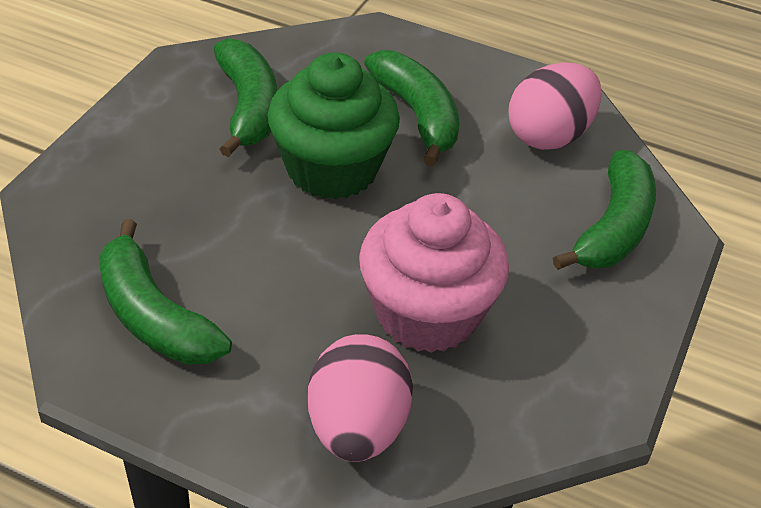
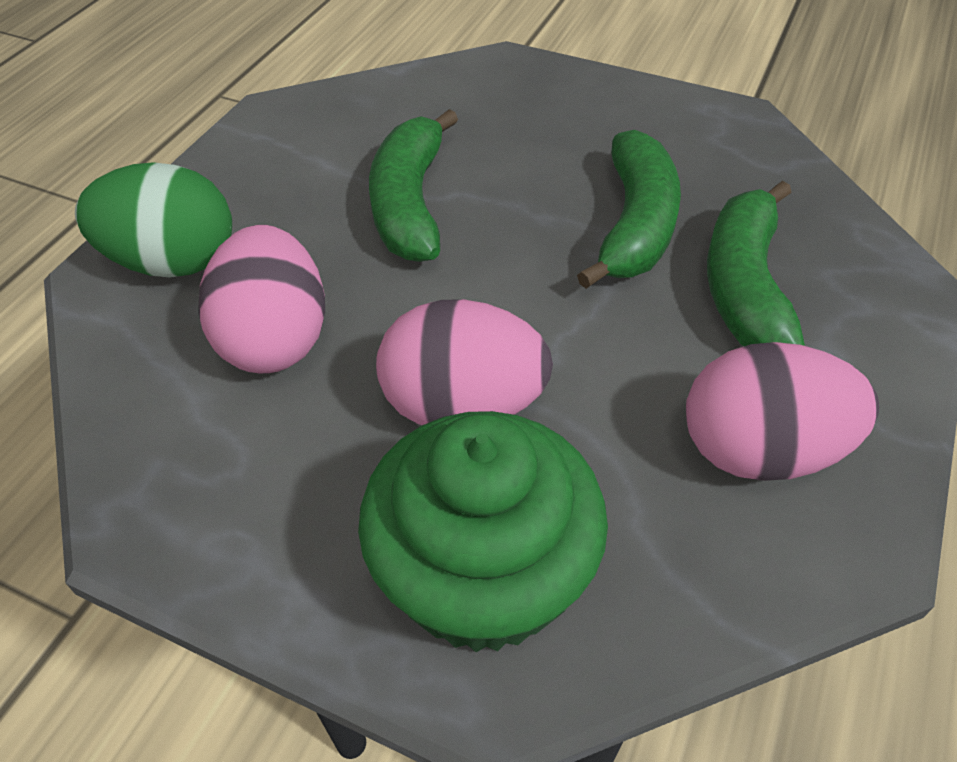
green banana: 4 -> 3
green egg: 0 -> 1
pink cupcake: 1 -> 0
pink egg: 2 -> 3

